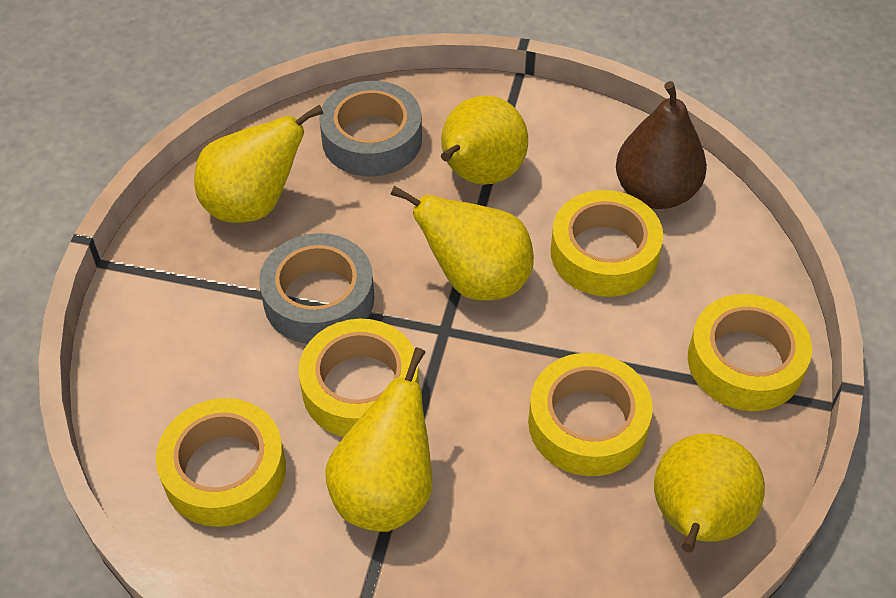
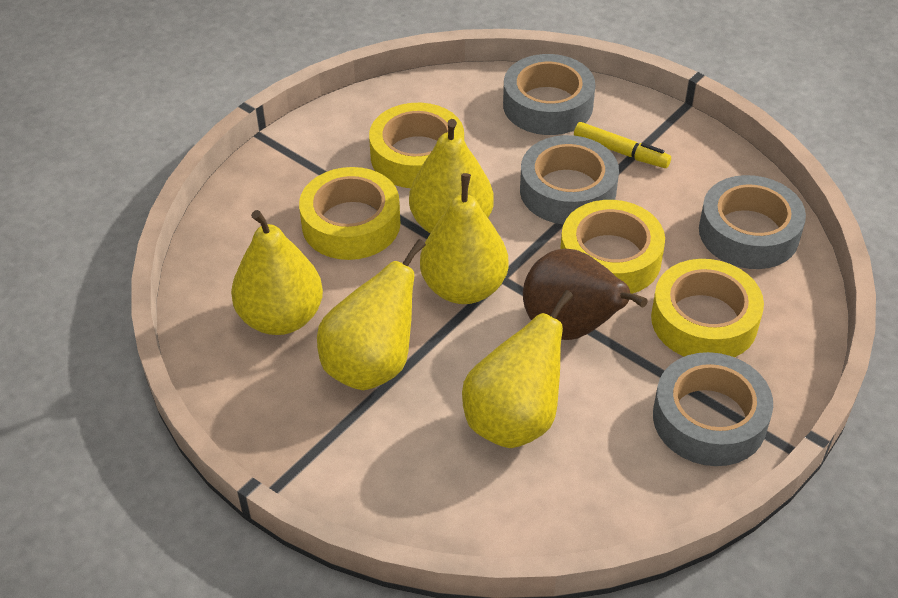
grey tape: 2 -> 4
yellow marker: 0 -> 1
yellow tape: 5 -> 4

